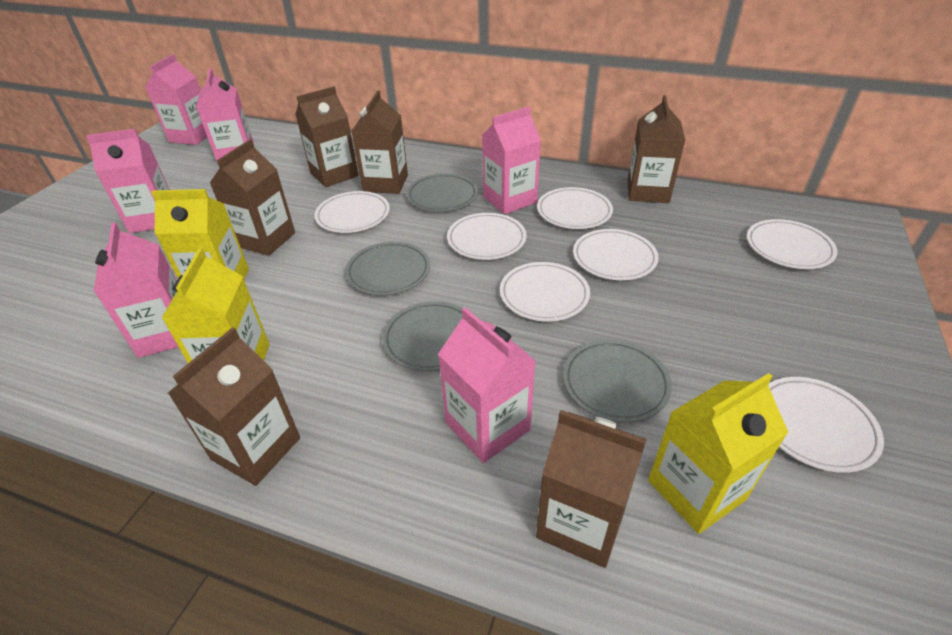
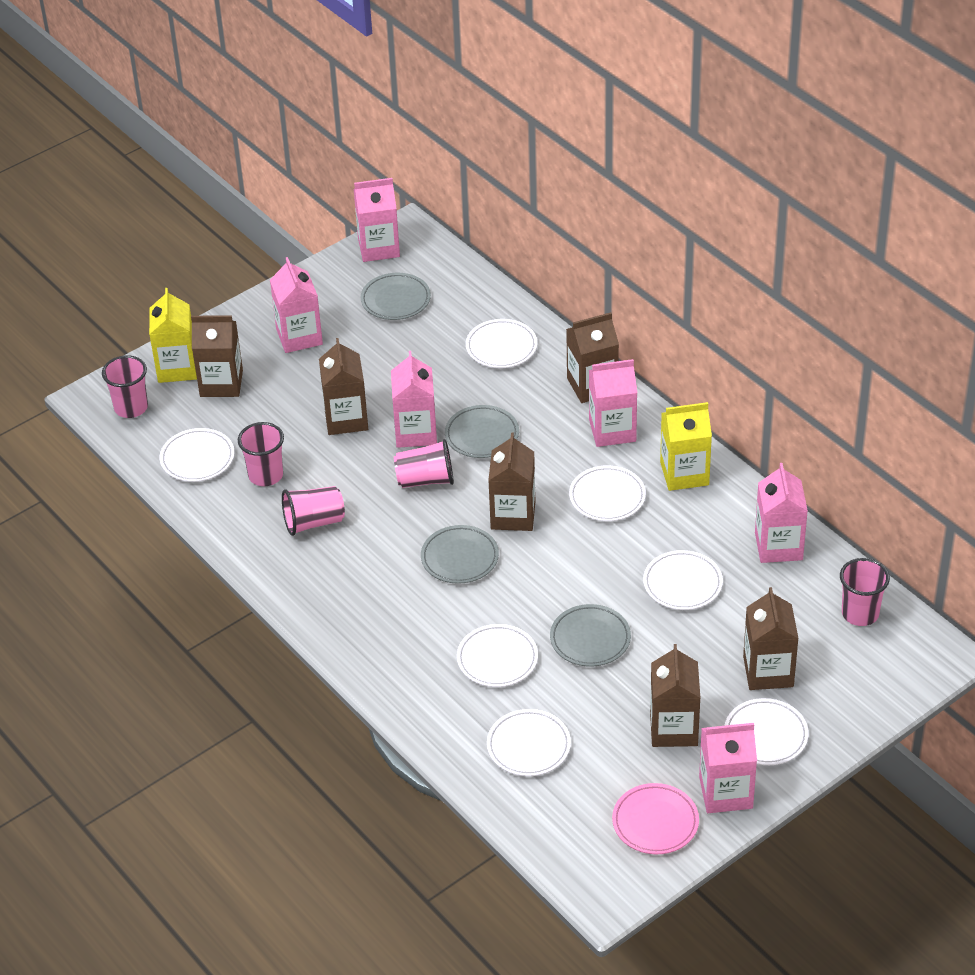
pink cup: 0 -> 5
pink plate: 0 -> 1
yellow carton: 3 -> 2

